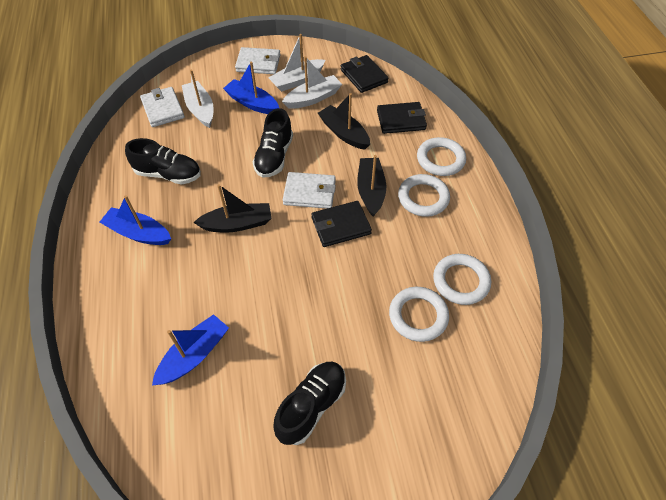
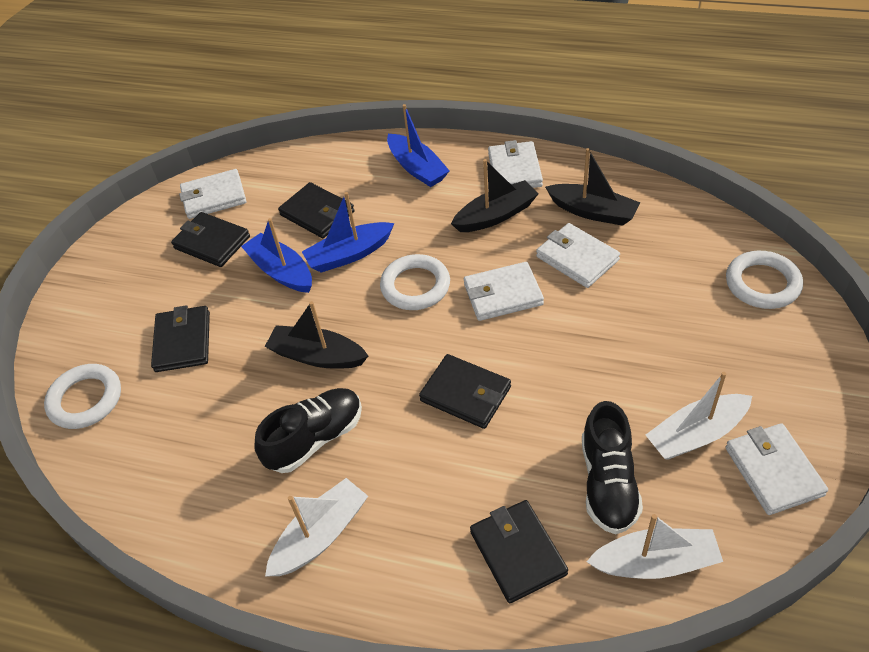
black shoe: 3 -> 2
black wallet: 3 -> 5
white ring: 4 -> 3
white wallet: 3 -> 5

